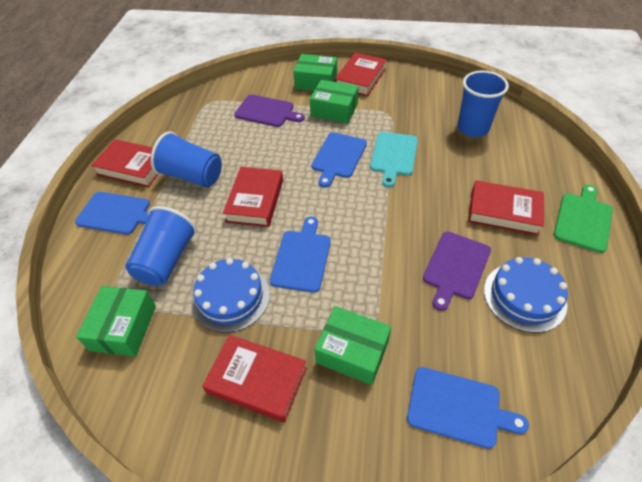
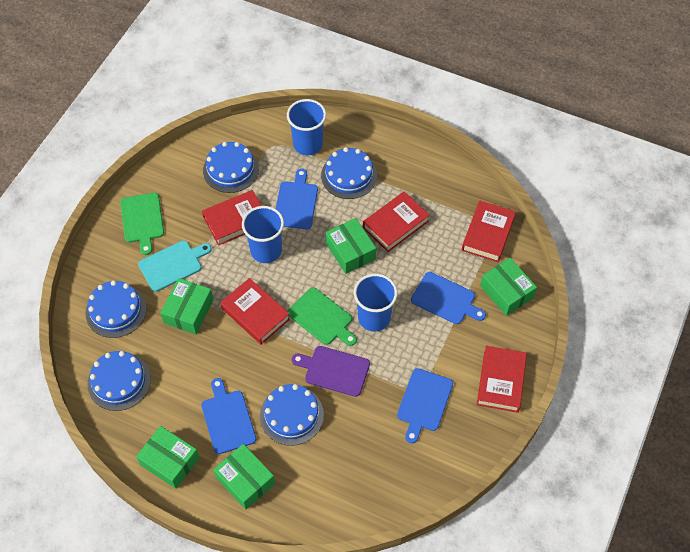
blue cake: 2 -> 5
green box: 4 -> 5
green cutting board: 1 -> 2
purple cutting board: 2 -> 1

